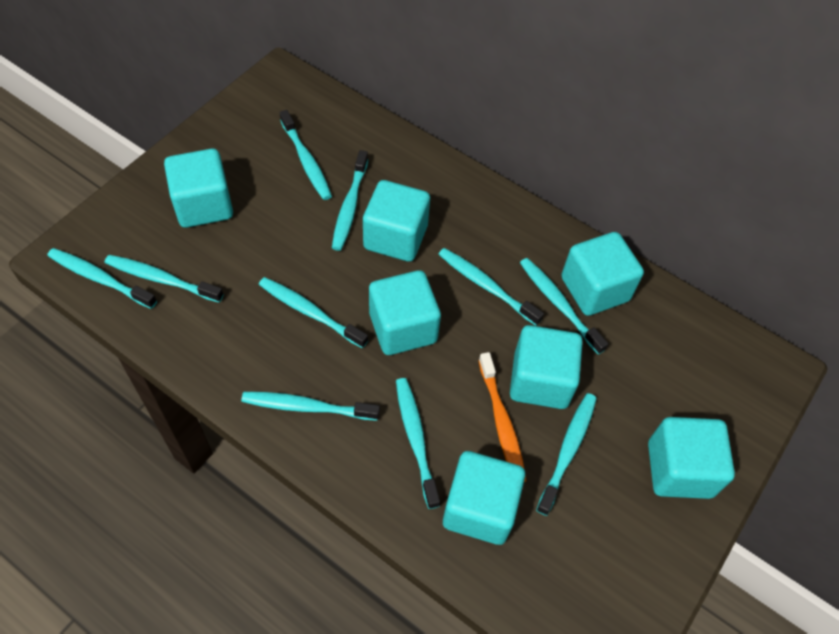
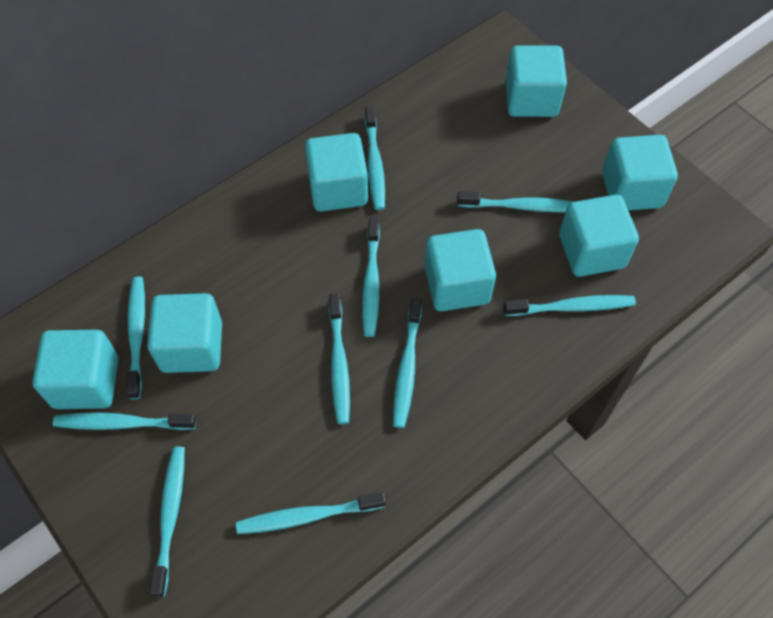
orange toothbrush: 1 -> 0

